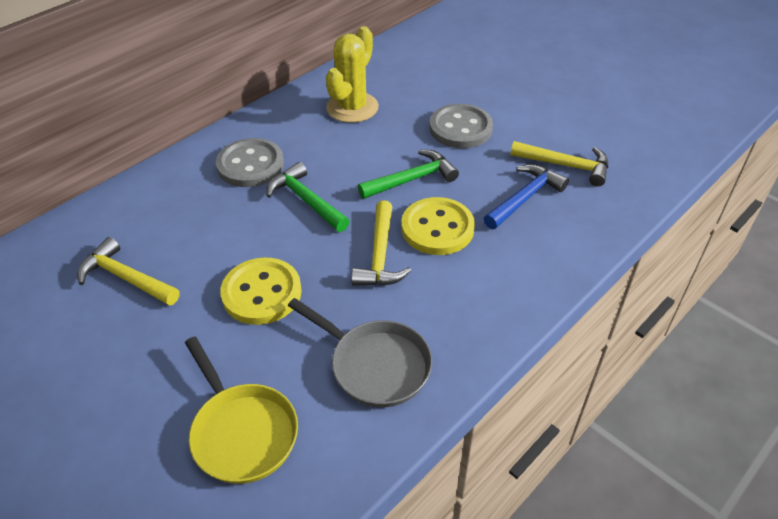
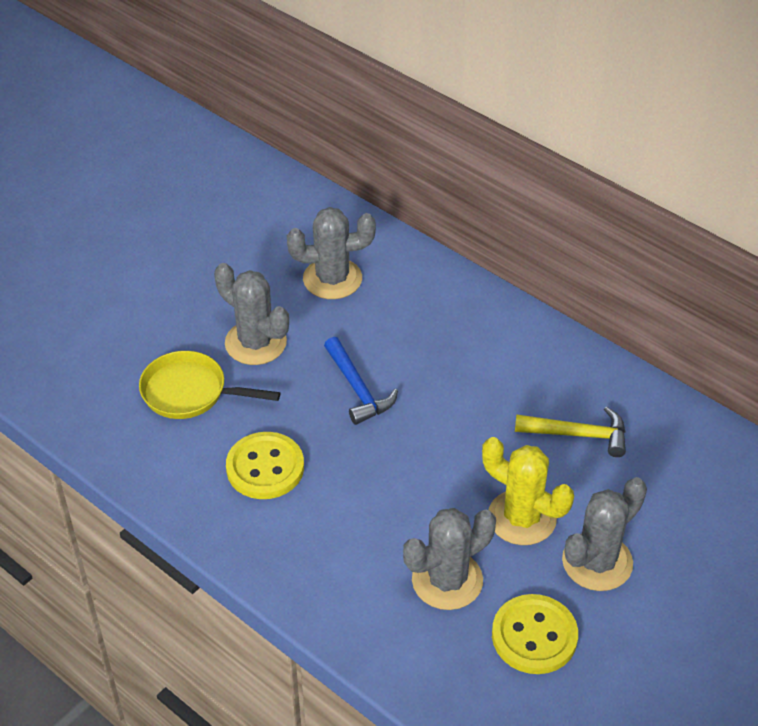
green hammer: 2 -> 0
grey button: 2 -> 0
grey cactus: 0 -> 4
grey pan: 1 -> 0
yellow hammer: 3 -> 1

